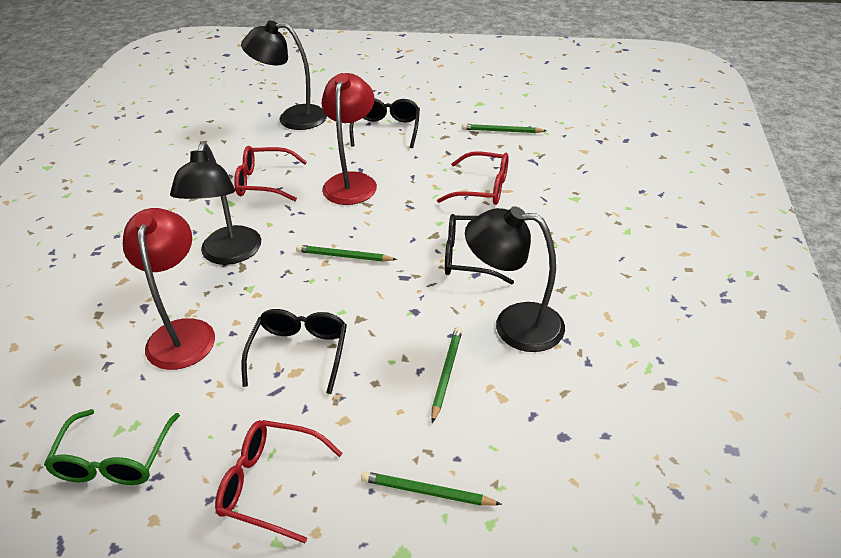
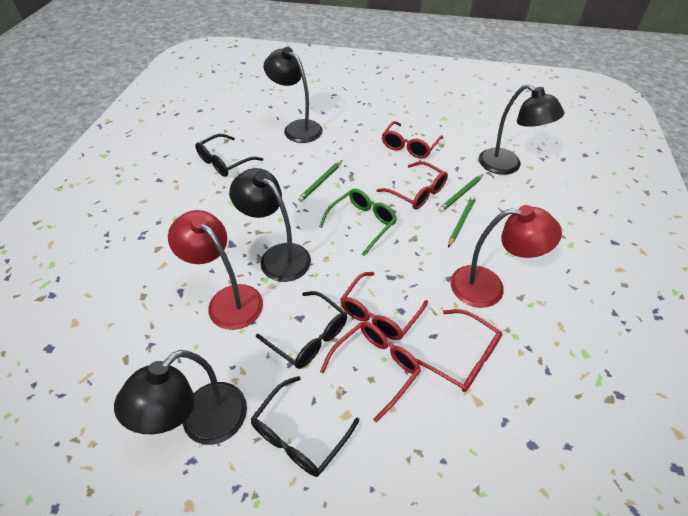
black lamp: 3 -> 4
green pencil: 4 -> 3
red glasses: 3 -> 5

